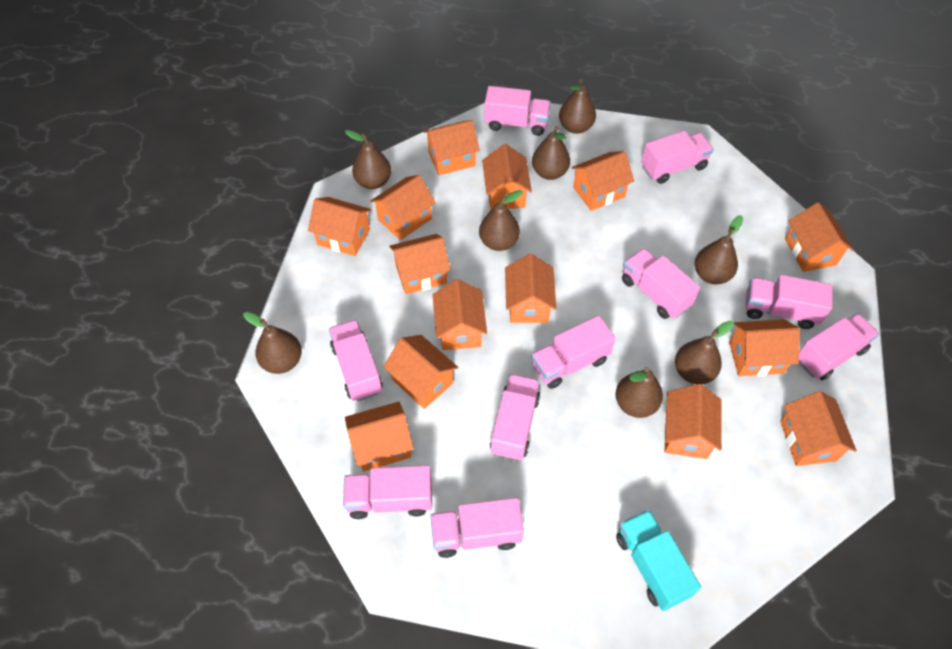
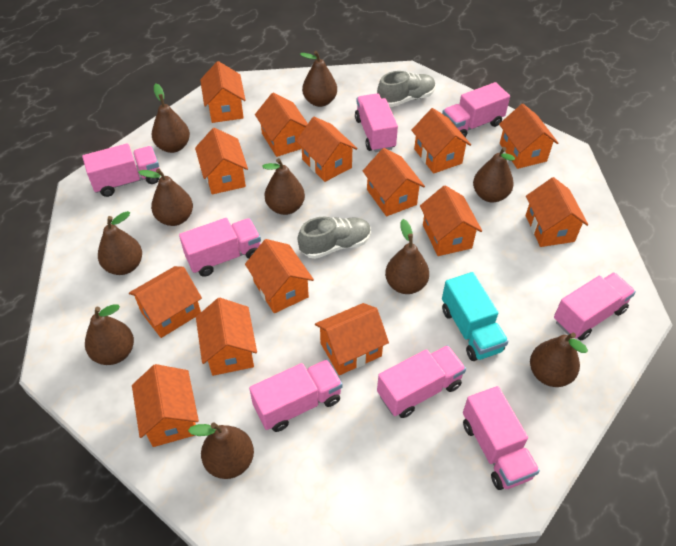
brown pear: 8 -> 10
grey shoe: 0 -> 2
pink truck: 10 -> 8

